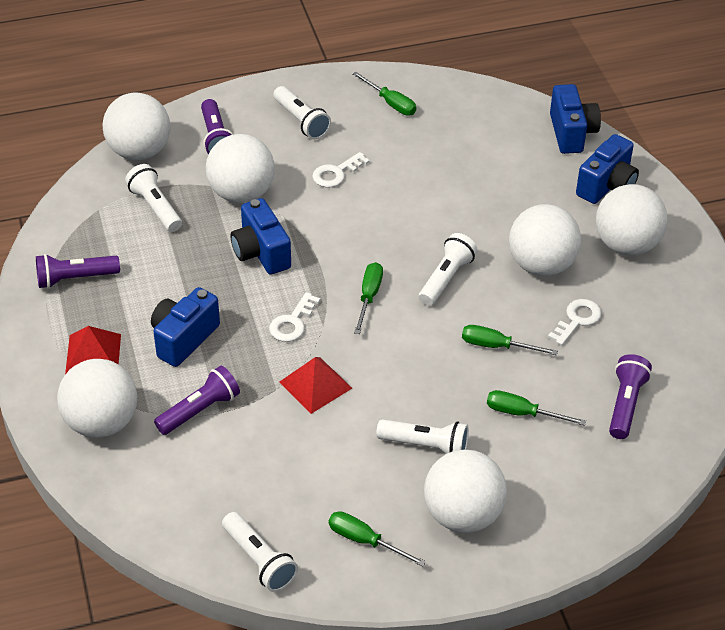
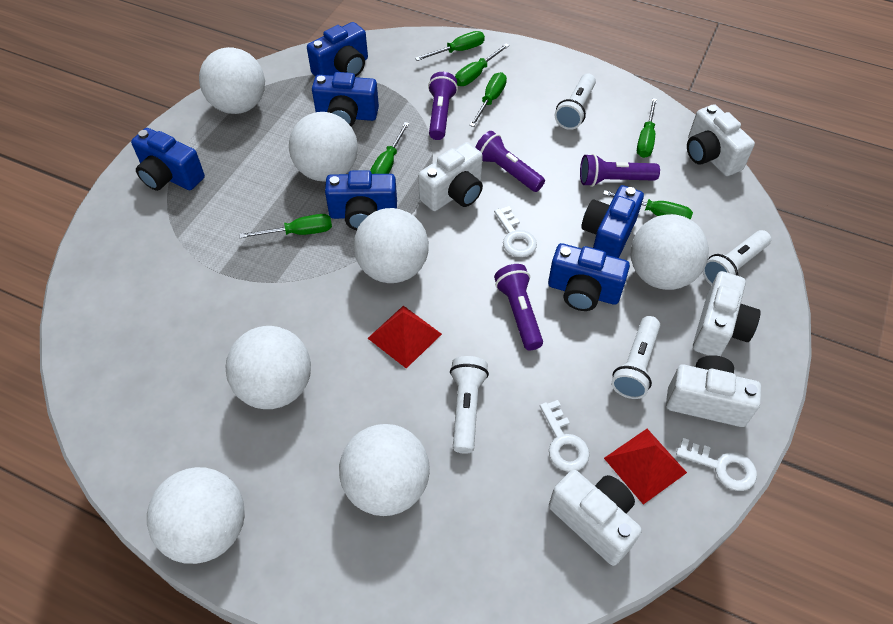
blue camera: 4 -> 6
green screwdriver: 5 -> 7
white ball: 6 -> 7
white camera: 0 -> 5
white flashlight: 5 -> 4

